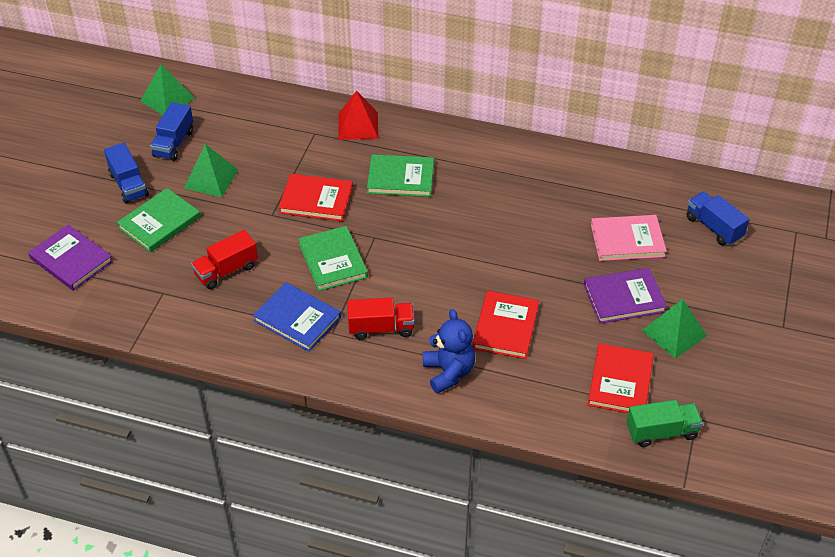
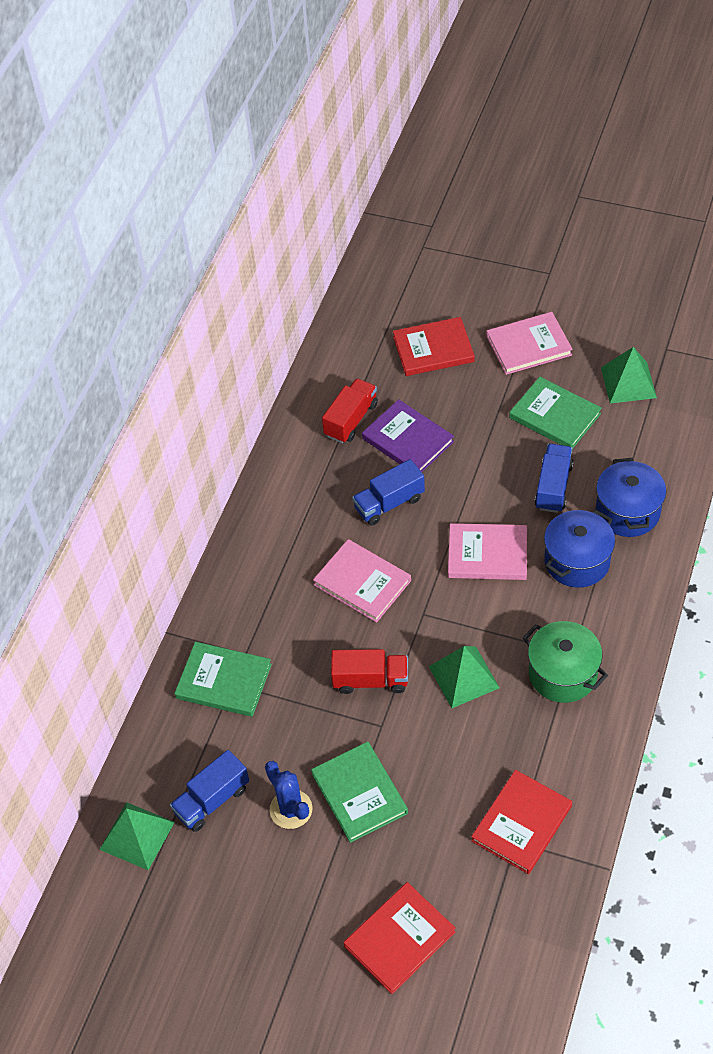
blue book: 1 -> 0
blue cactus: 0 -> 1
blue pot: 0 -> 2
blue teddy bear: 1 -> 0
green pot: 0 -> 1
green truck: 1 -> 0
pink book: 1 -> 3
purple book: 2 -> 1
red pyramid: 1 -> 0

